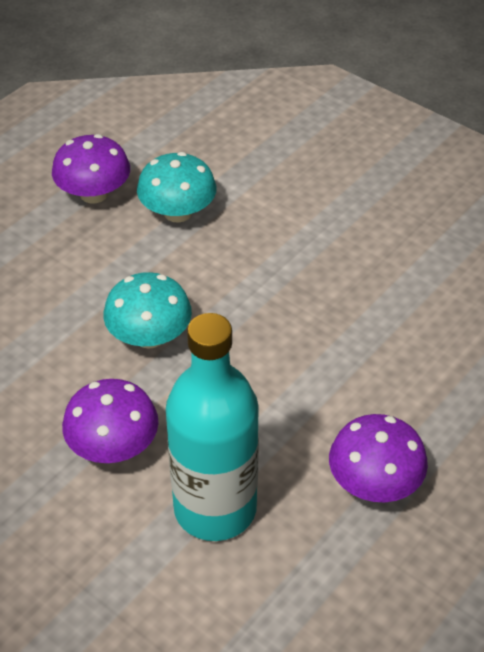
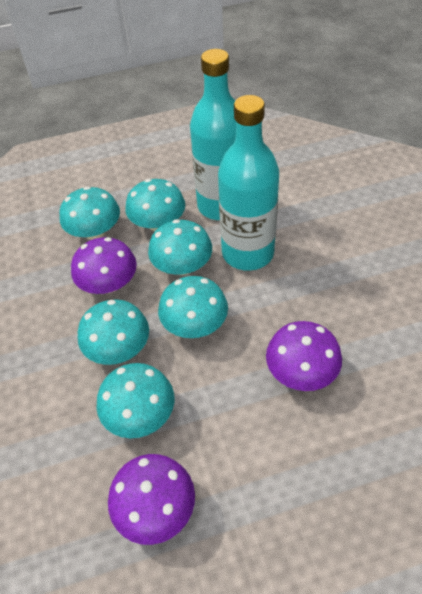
turquoise bottle: 1 -> 2
turquoise mushroom: 2 -> 6

